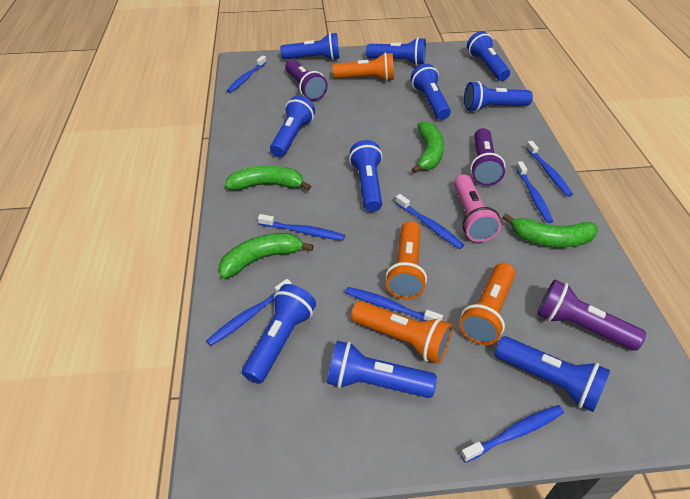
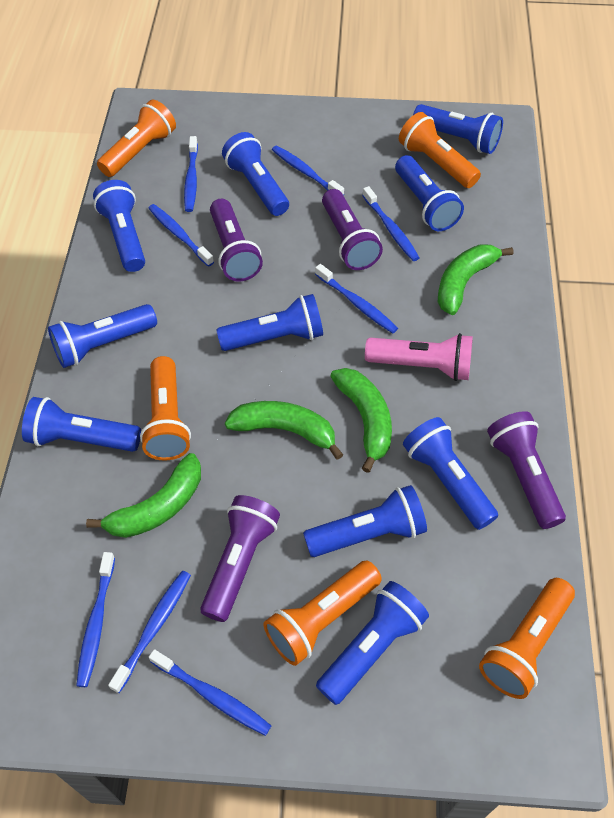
orange flashlight: 4 -> 5
purple flashlight: 3 -> 4

